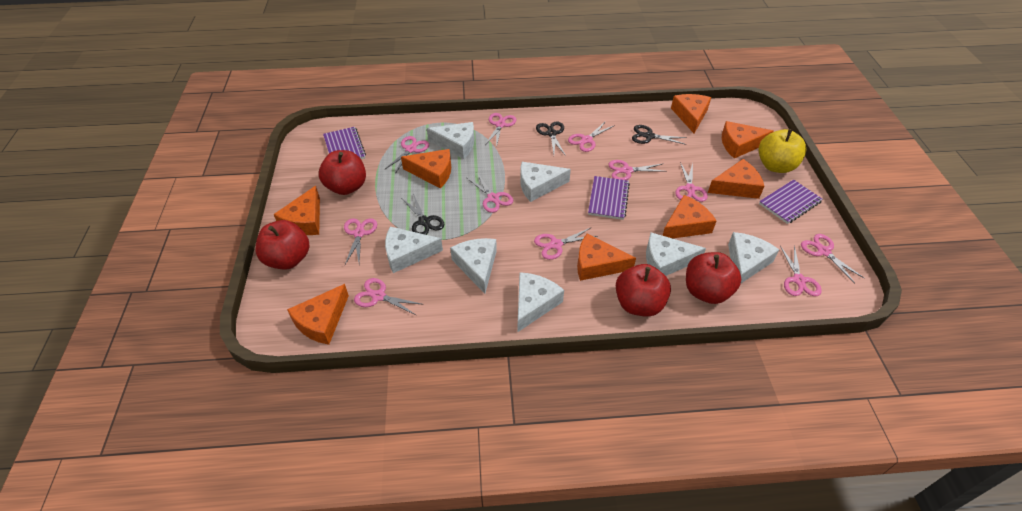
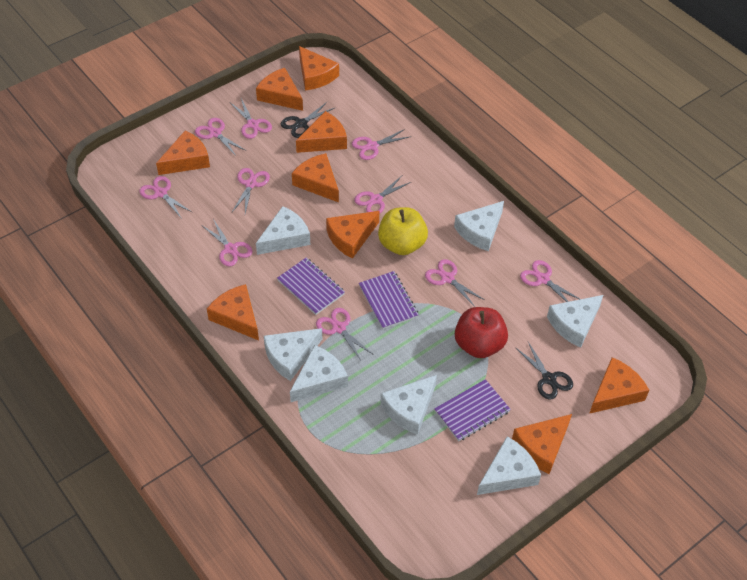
black scissors: 3 -> 2
orange cheese: 8 -> 9
pink scissors: 11 -> 10
red apple: 4 -> 1

